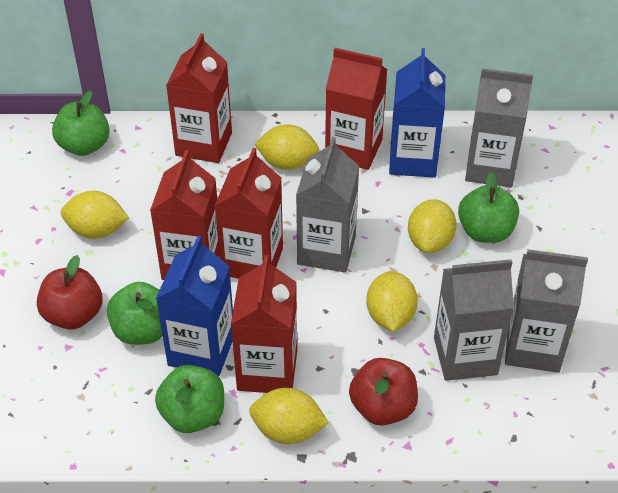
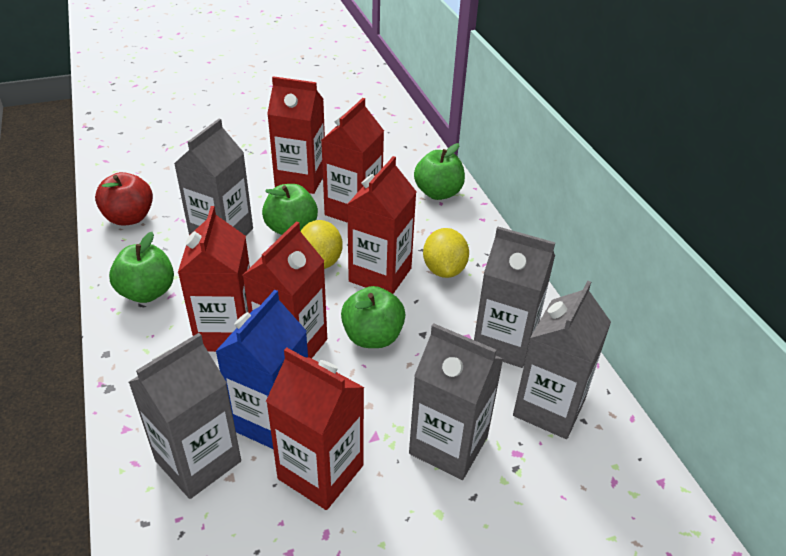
blue carton: 2 -> 1
grey carton: 4 -> 5
red apple: 2 -> 1
red carton: 5 -> 6
yellow lemon: 5 -> 2

